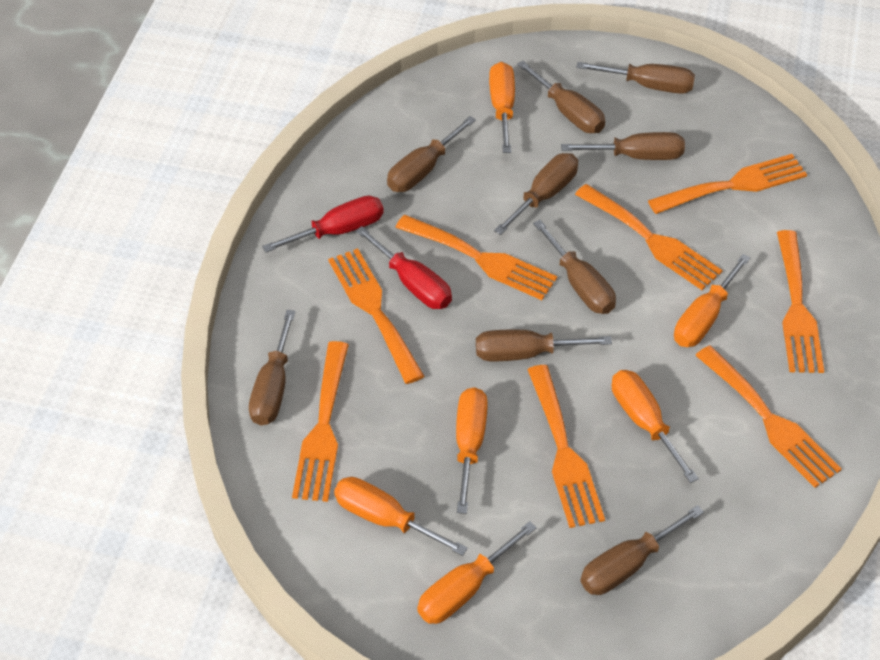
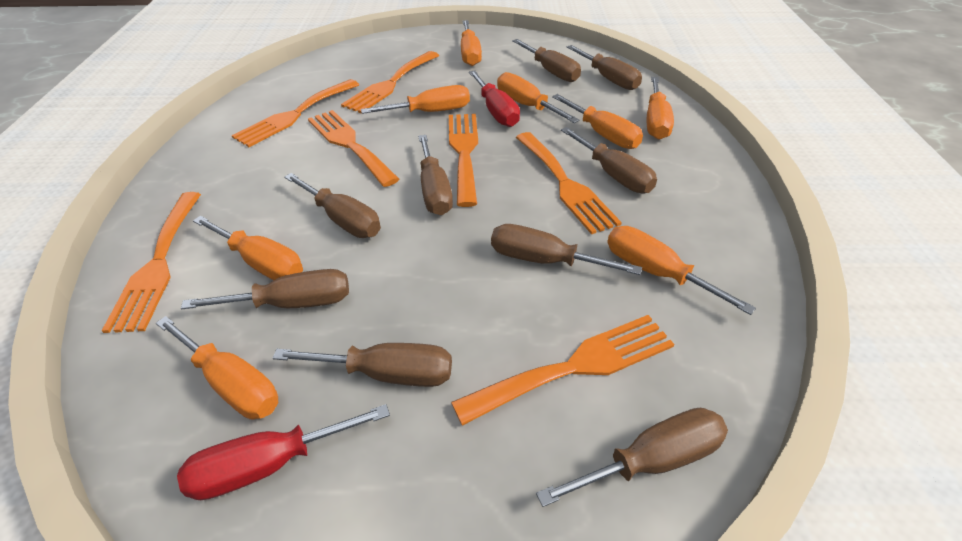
orange fork: 8 -> 7
orange screwdriver: 6 -> 8

